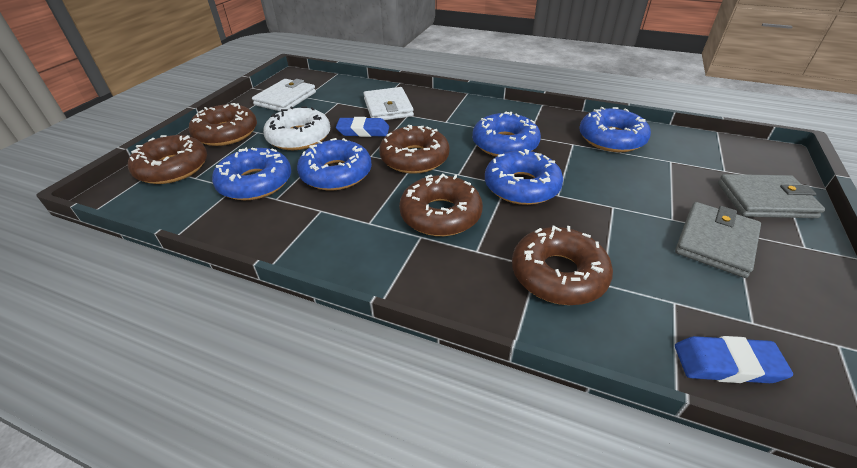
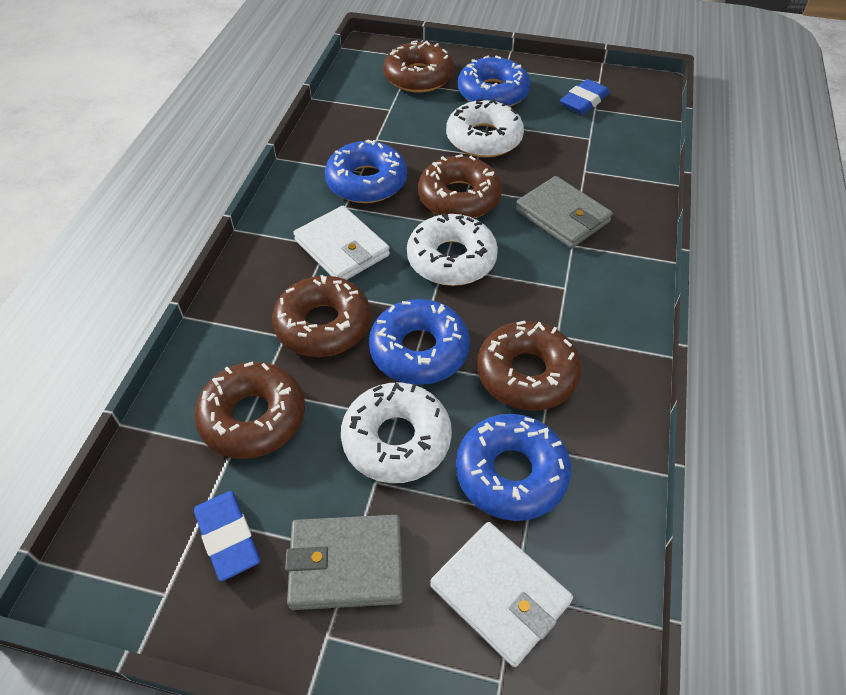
blue donut: 5 -> 4
white donut: 1 -> 3

